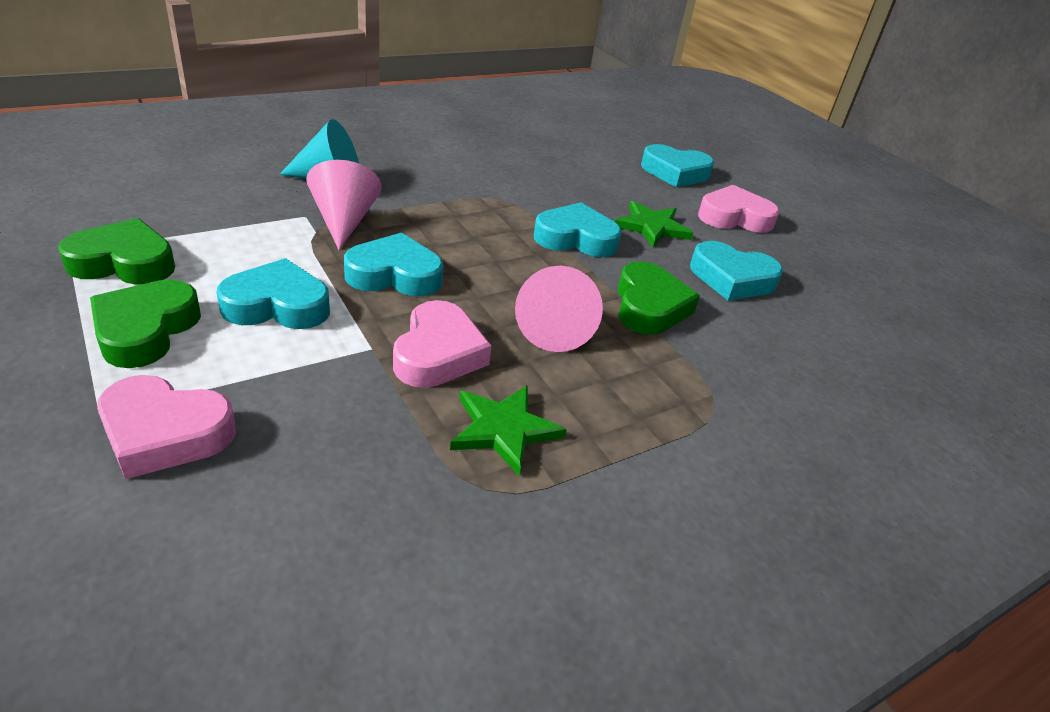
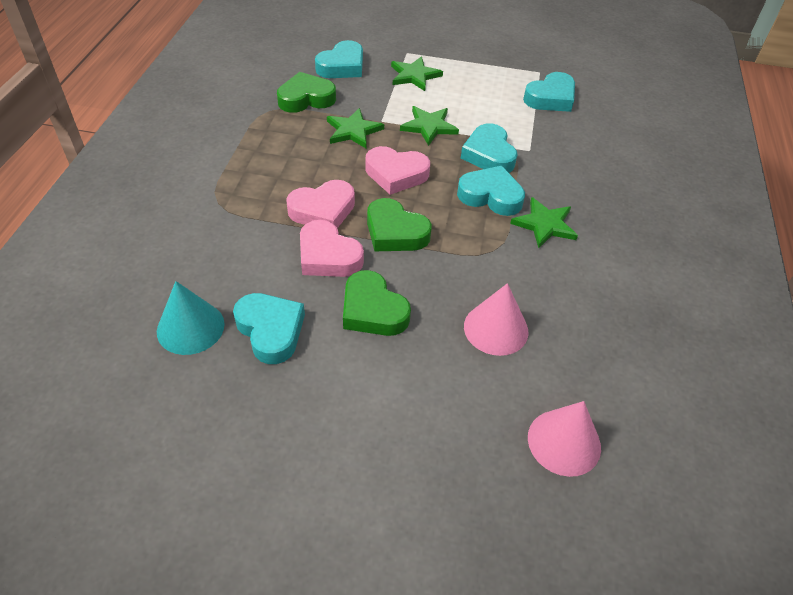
green star: 2 -> 4

